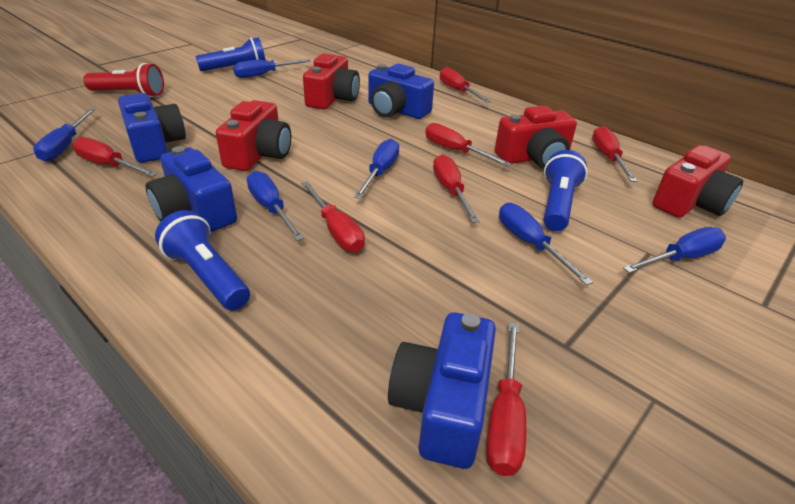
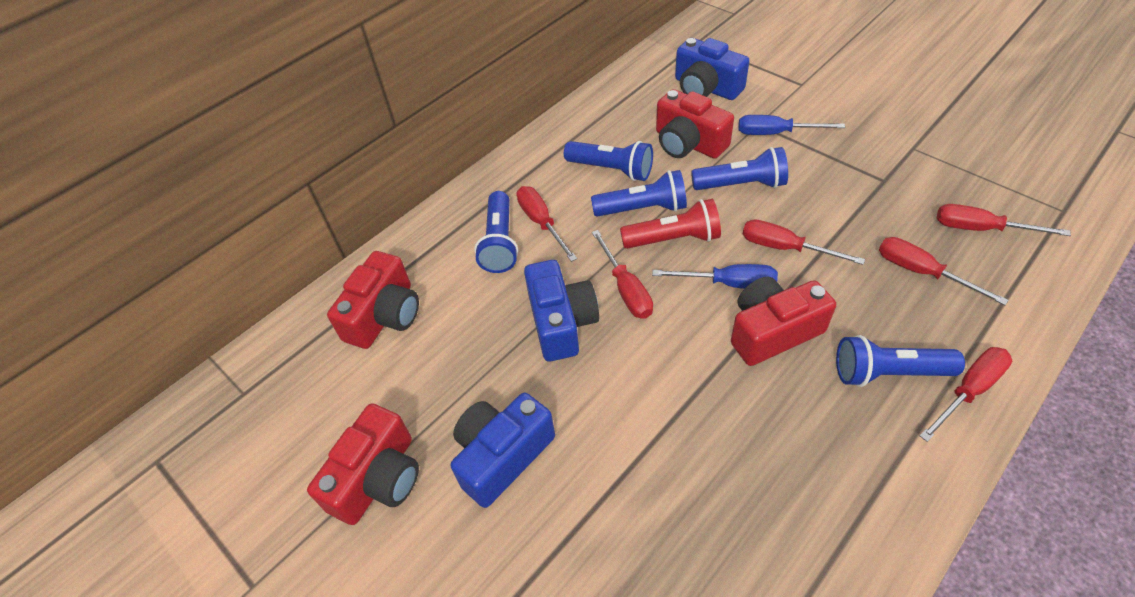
blue camera: 4 -> 3
blue flashlight: 3 -> 5
blue screwdriver: 6 -> 2
red screwdriver: 7 -> 6

